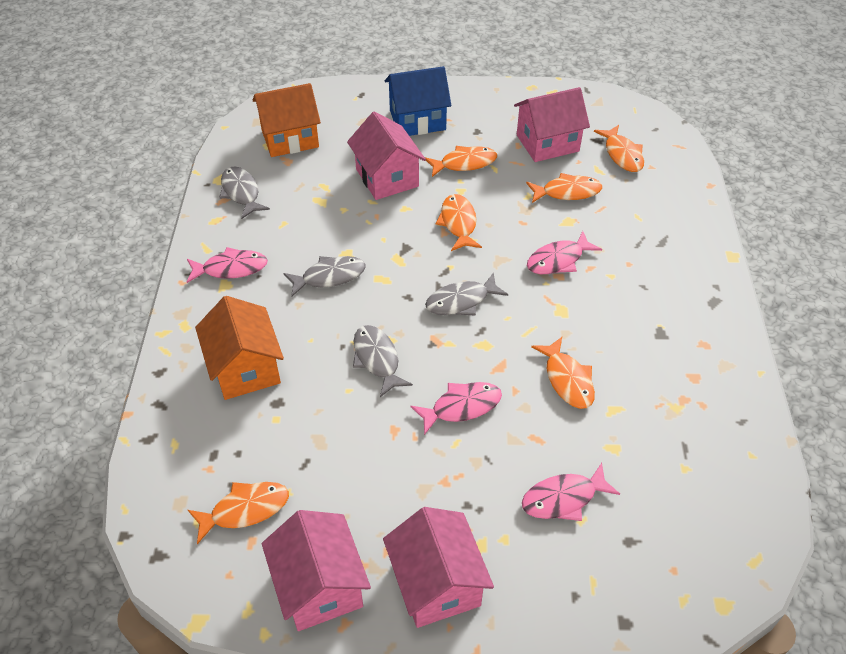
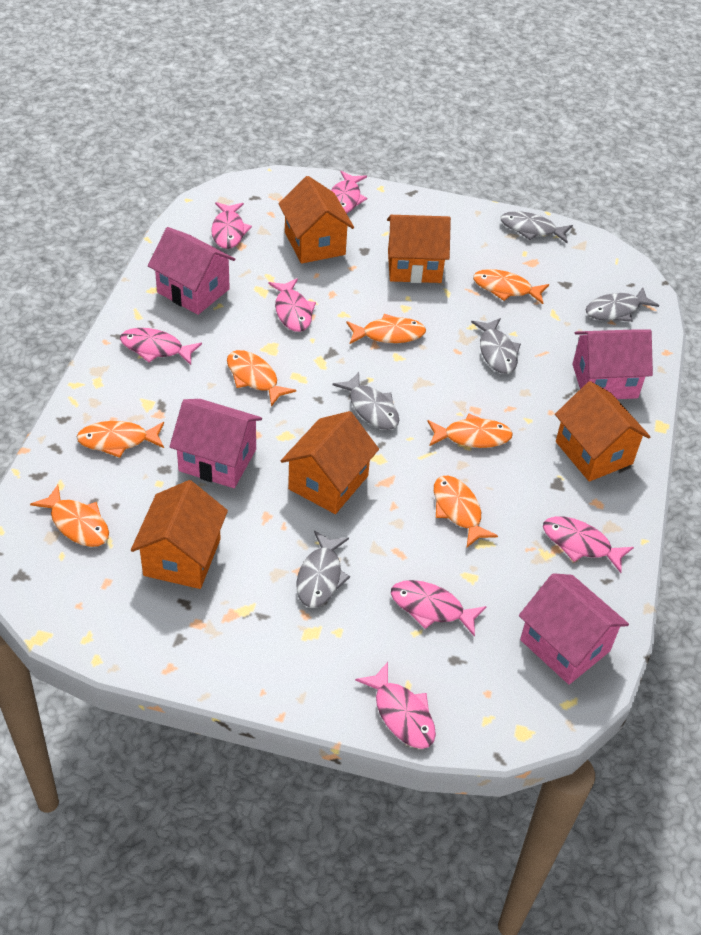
blue house: 1 -> 0
grey fish: 4 -> 5
orange fish: 6 -> 7
orange house: 2 -> 5
pink fish: 4 -> 7

